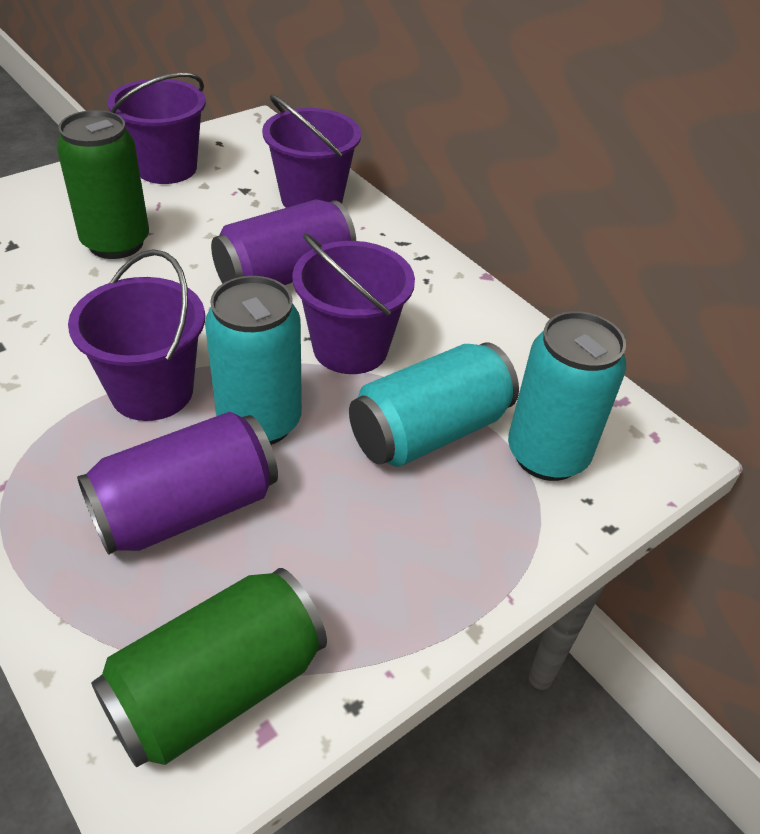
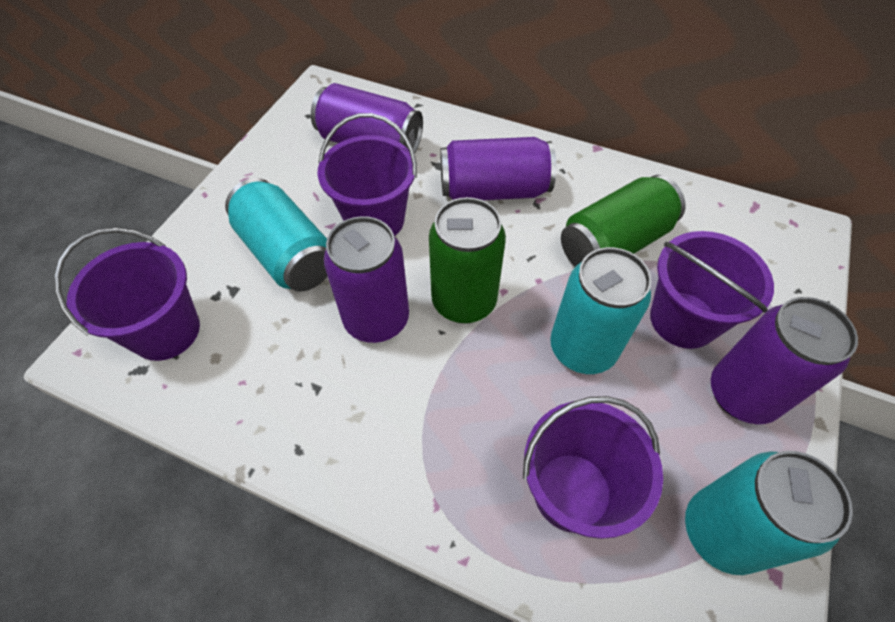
purple can: 2 -> 4

